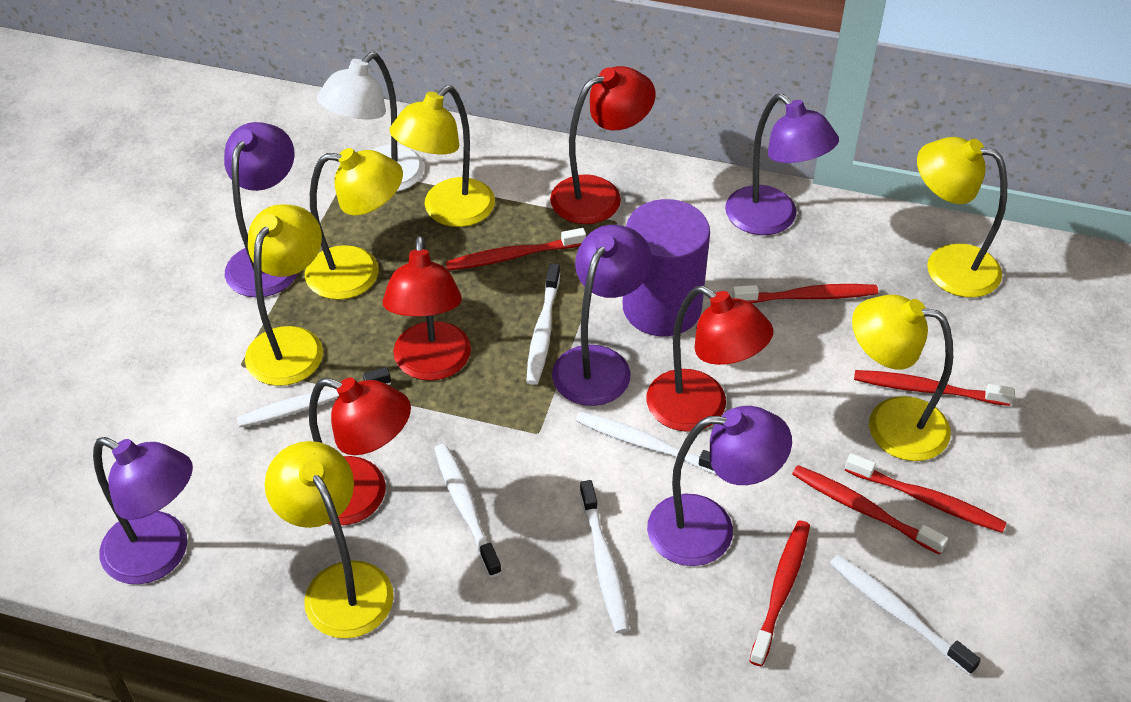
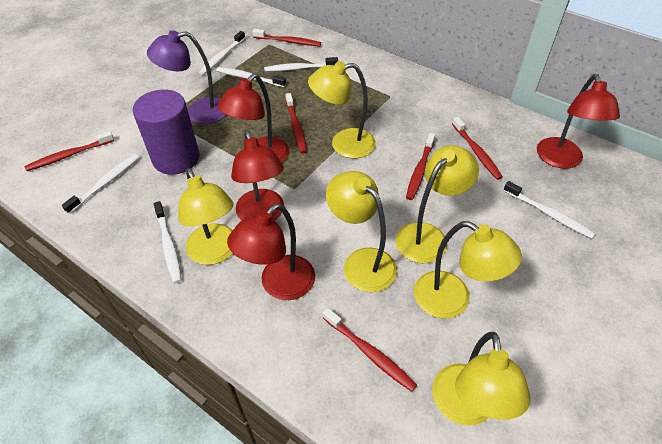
purple lamp: 5 -> 1
white lamp: 1 -> 0

